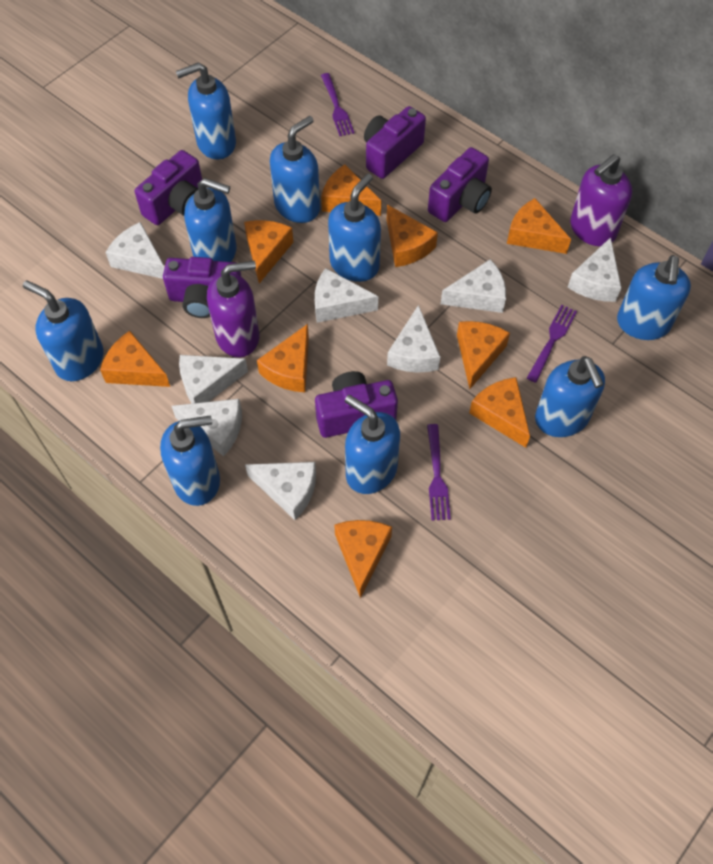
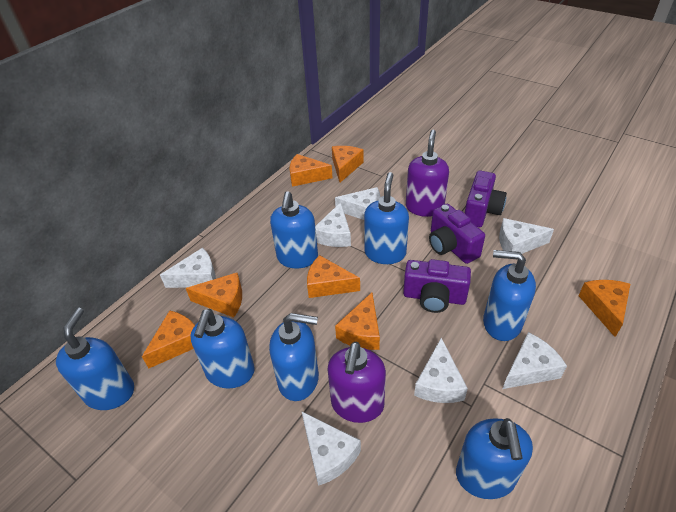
blue soap dispenser: 9 -> 7
orange cheese: 9 -> 7
purple camera: 5 -> 3
purple fork: 3 -> 0
white cheese: 8 -> 7

